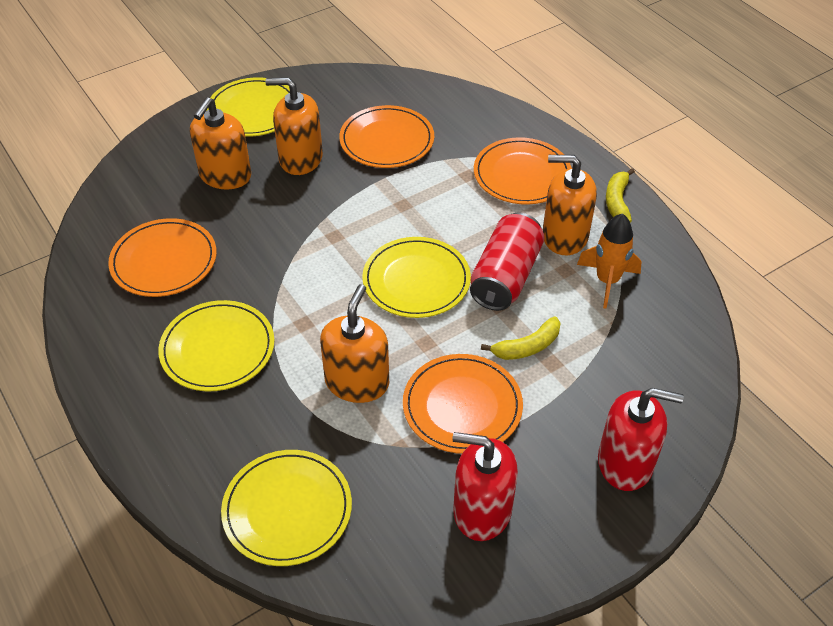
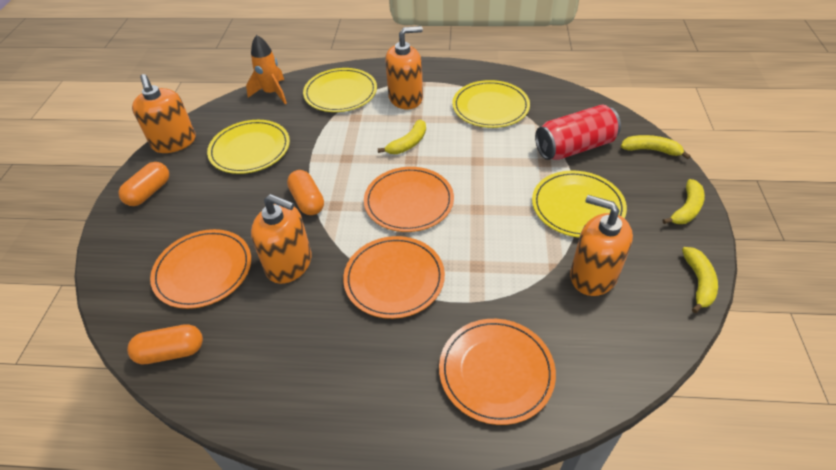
orange capsule: 0 -> 3
red soap dispenser: 2 -> 0
yellow banana: 2 -> 4

